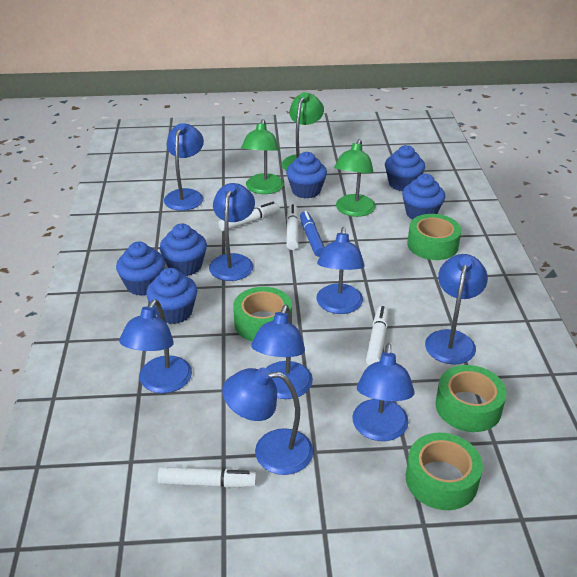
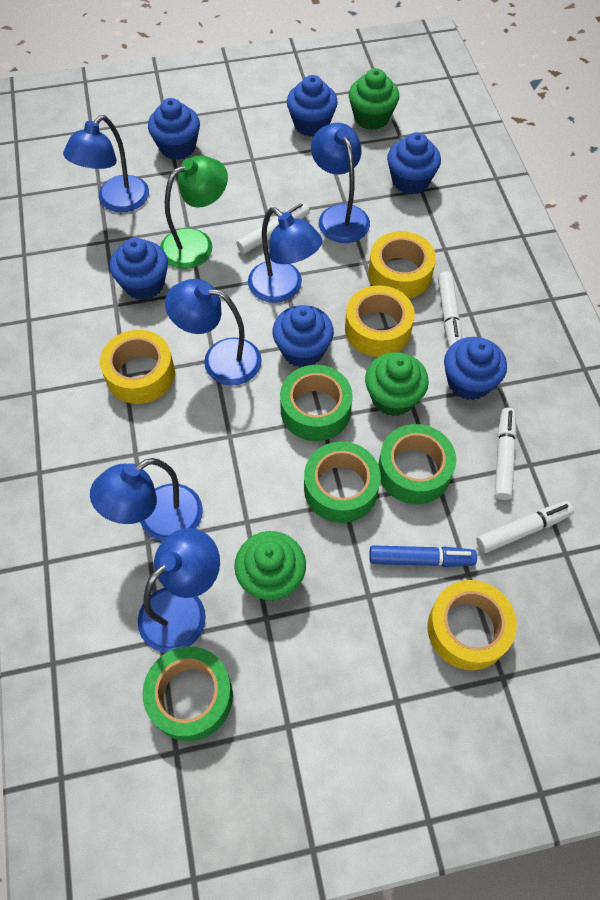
blue lamp: 8 -> 6
green cupcake: 0 -> 3
green lamp: 3 -> 1
yellow tape: 0 -> 4

